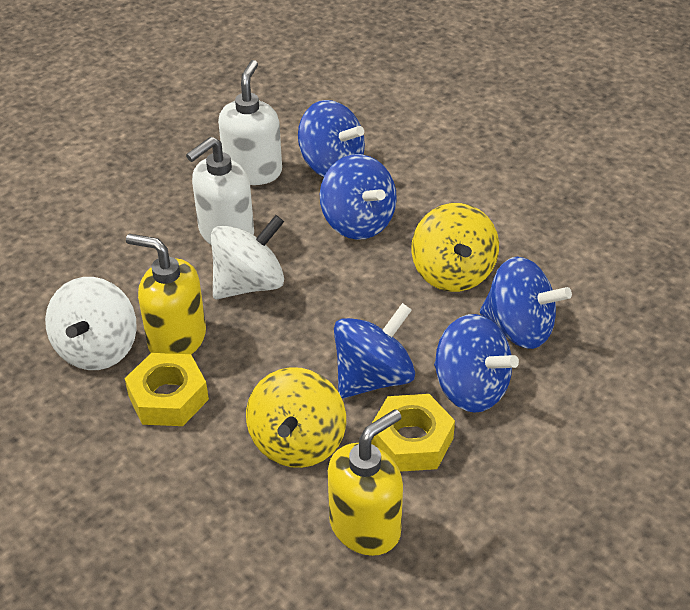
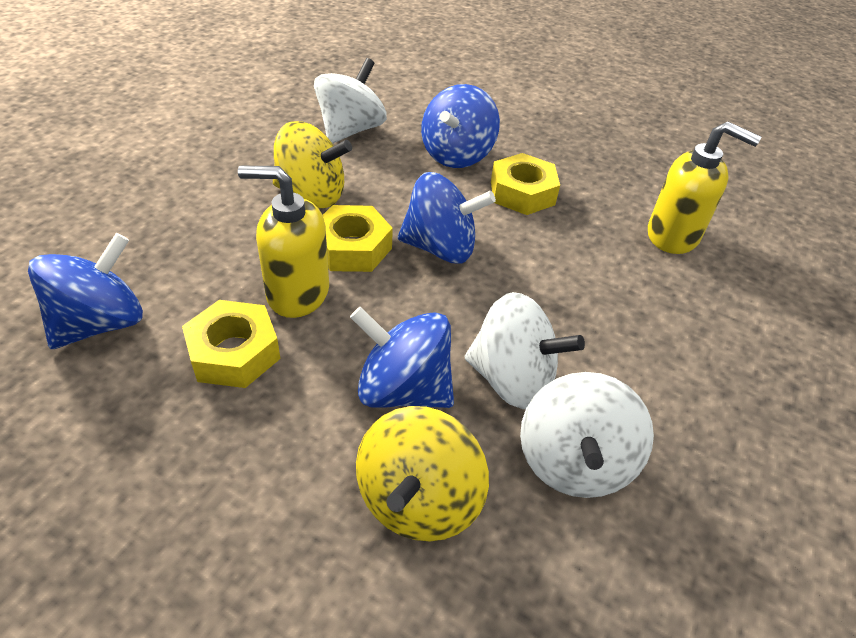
blue spinning top: 5 -> 4
white soap dispenser: 2 -> 0
white spinning top: 2 -> 3
yellow nut: 2 -> 3

